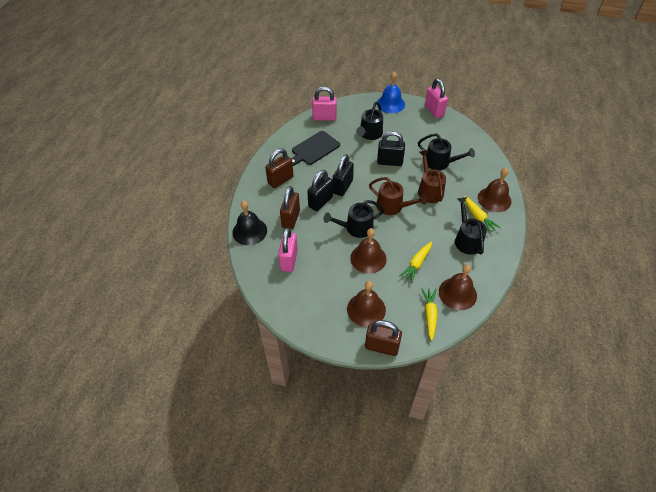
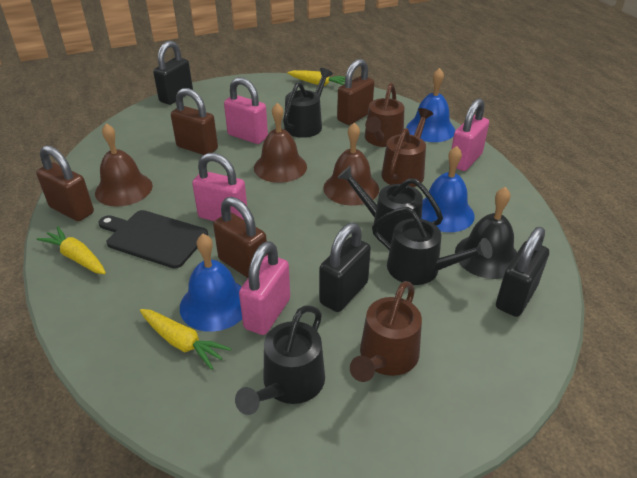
blue bell: 1 -> 3
brown bell: 4 -> 3
brown padlock: 3 -> 4
brown watering can: 2 -> 3
pink padlock: 3 -> 4

